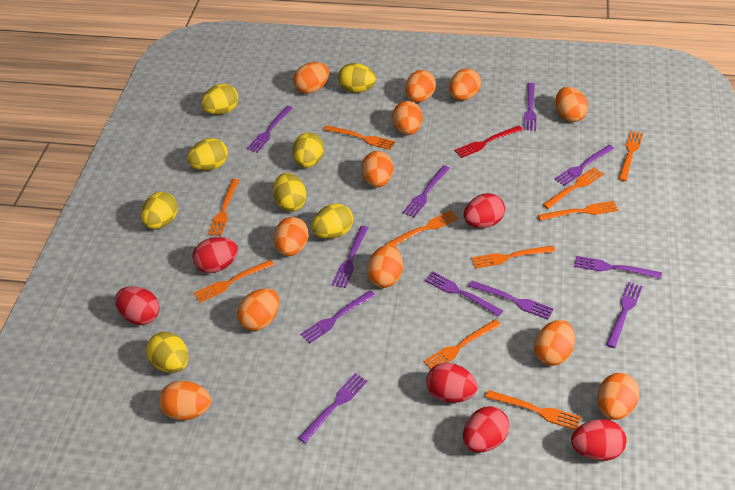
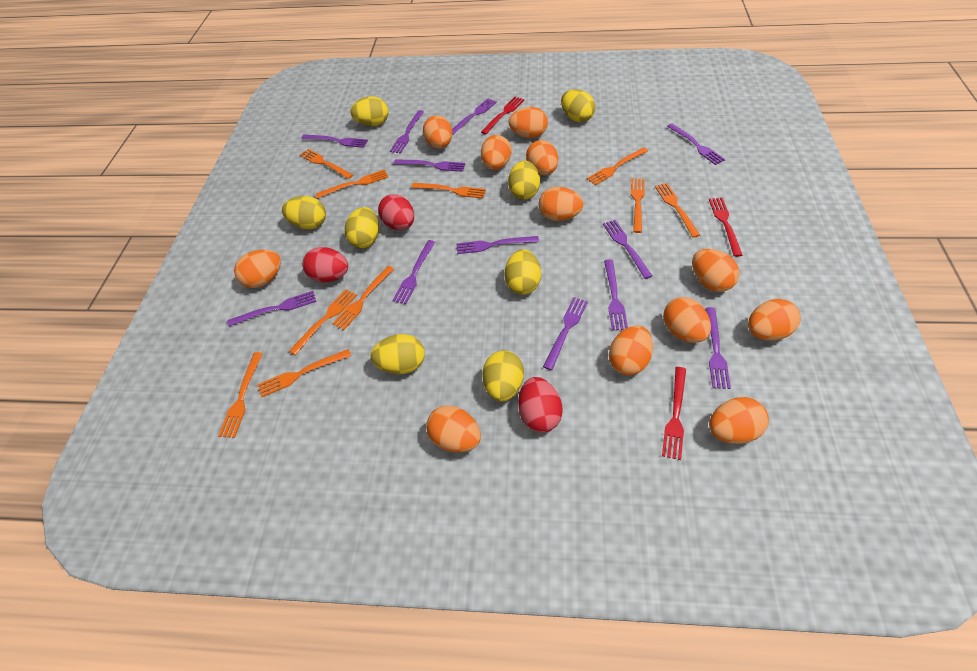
purple fork: 11 -> 12
red egg: 6 -> 3
red fork: 1 -> 3

